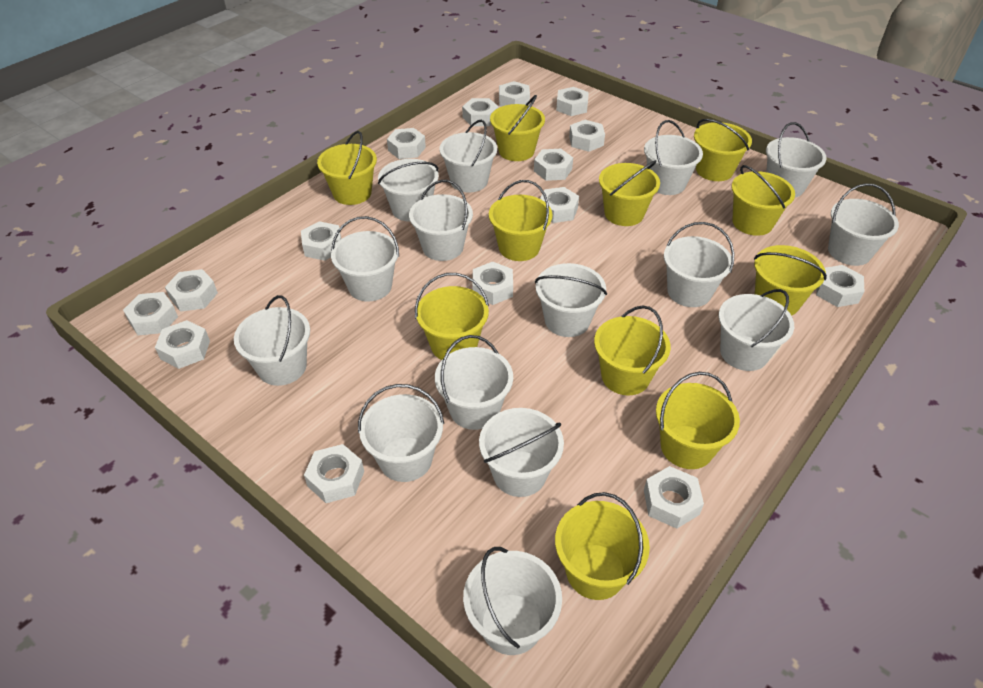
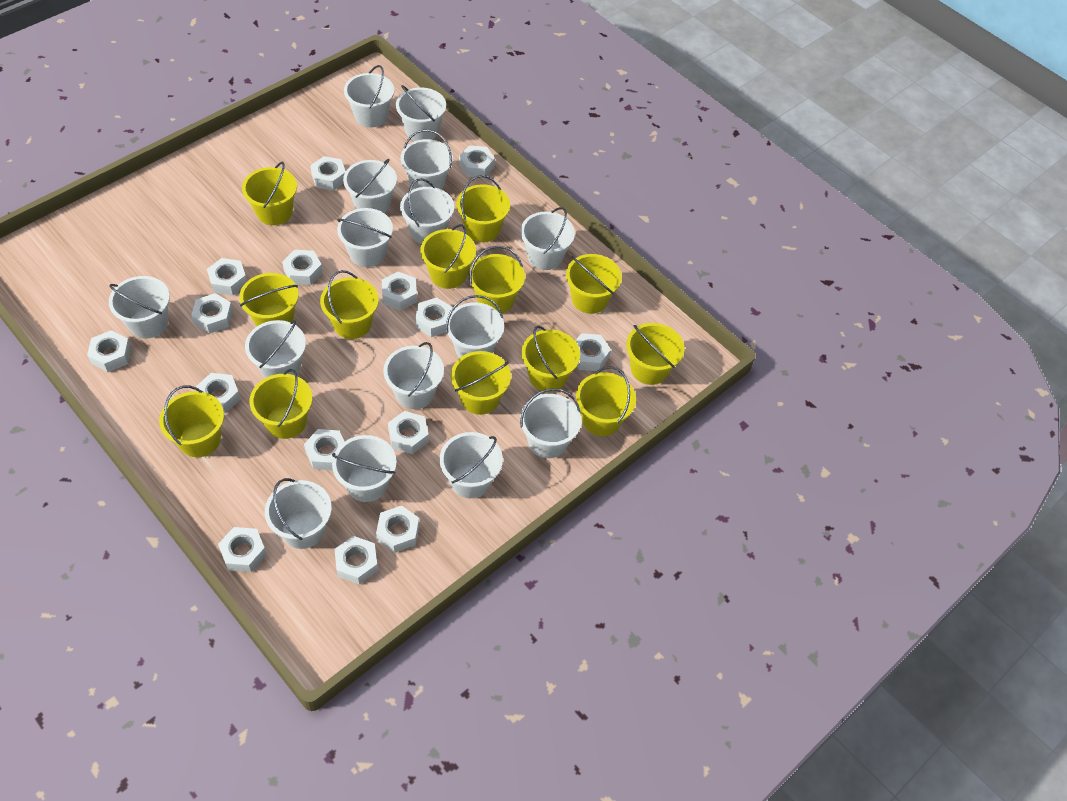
yellow bucket: 11 -> 13

